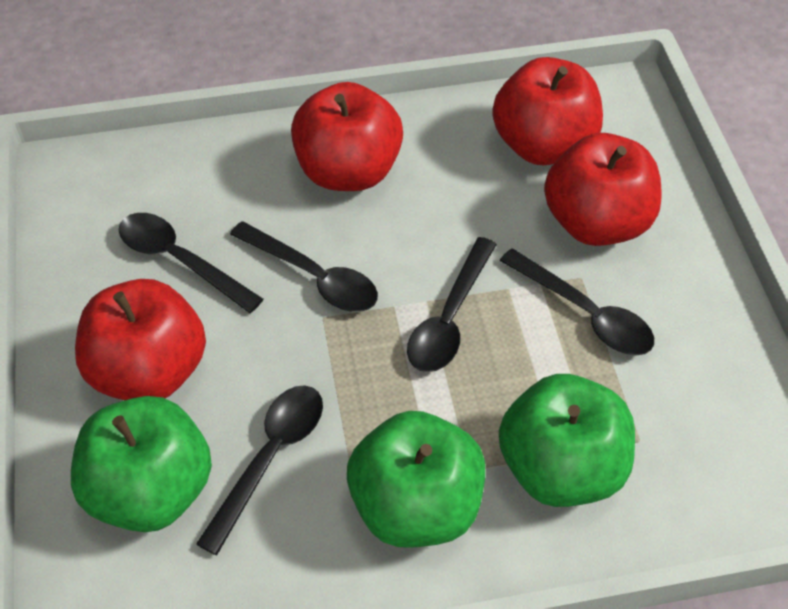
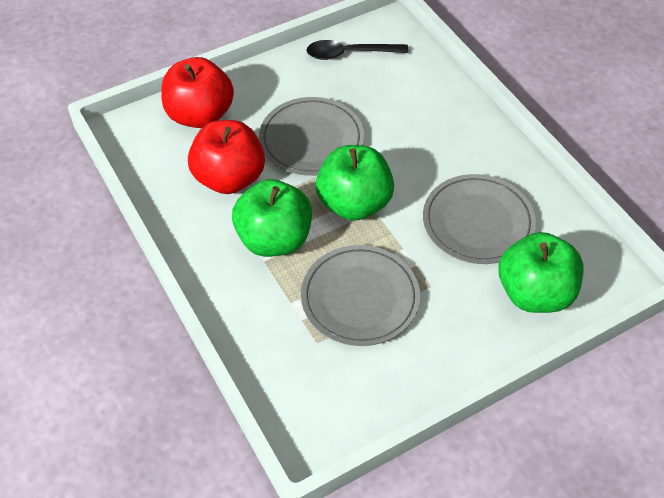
black spoon: 5 -> 1
grey plate: 0 -> 3
red apple: 4 -> 2

